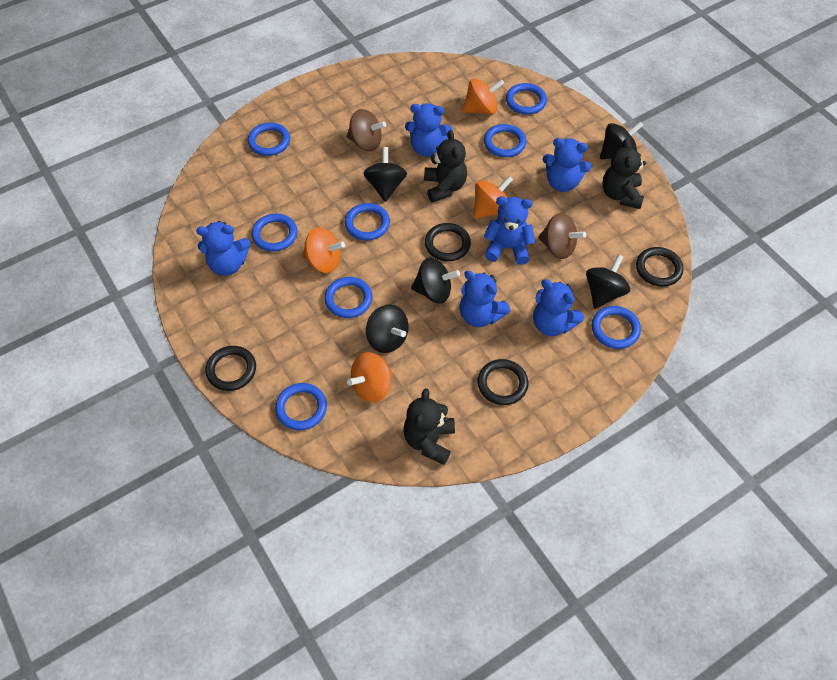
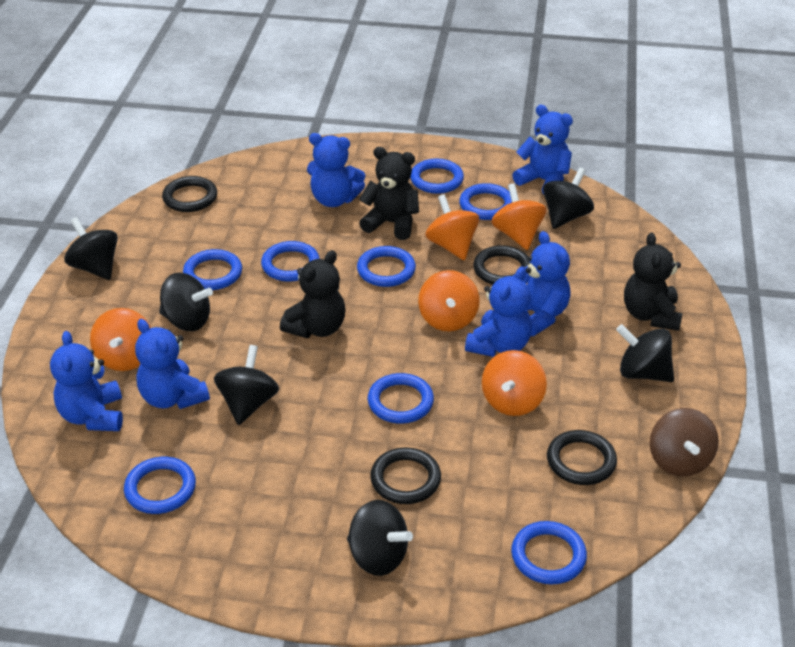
black spinning top: 5 -> 6
brown spinning top: 2 -> 1
orange spinning top: 4 -> 5

